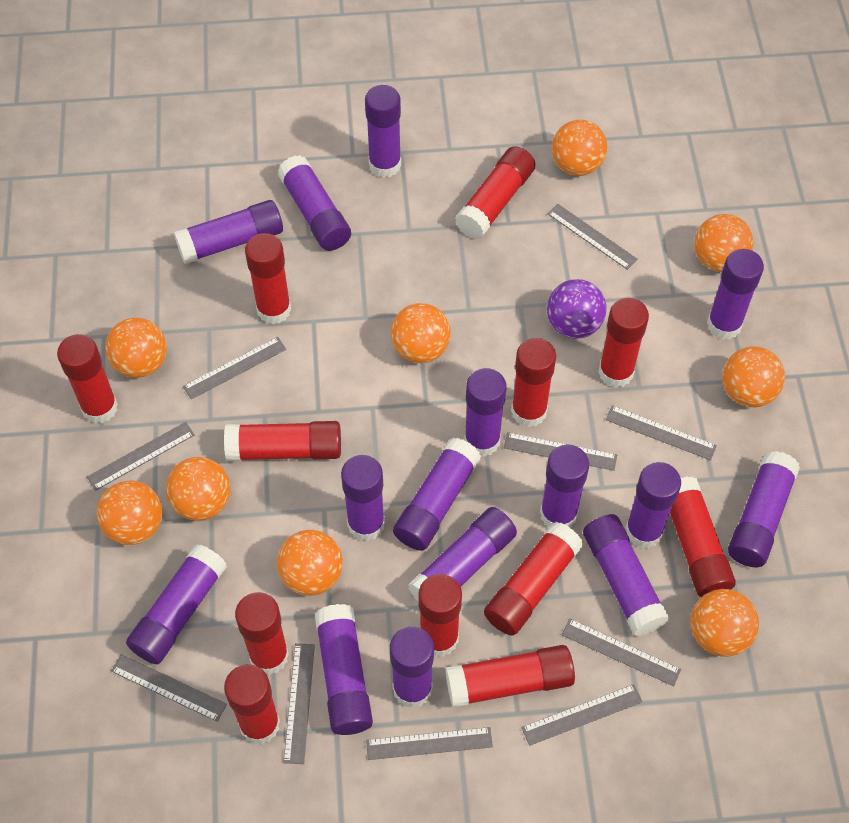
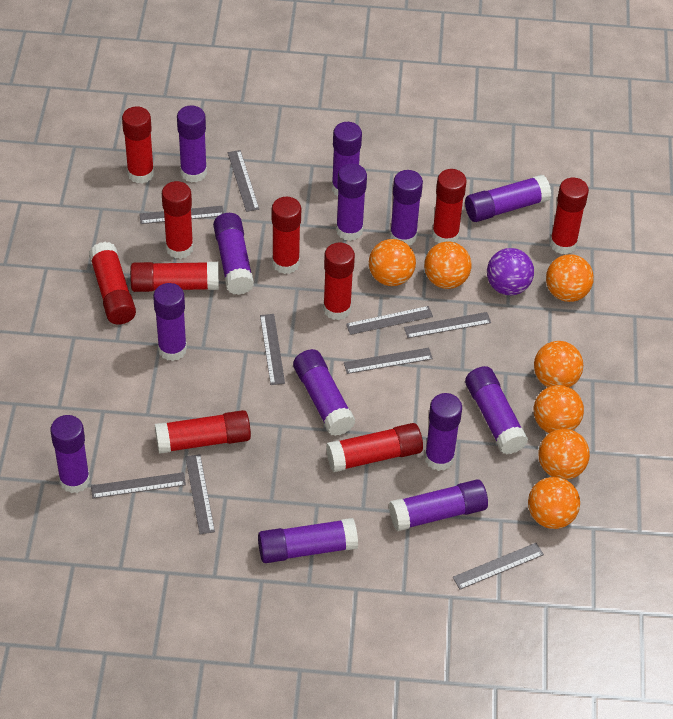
grey ruler: 10 -> 9
orange ball: 9 -> 7
purple glue stick: 15 -> 13
red glue stick: 12 -> 10

